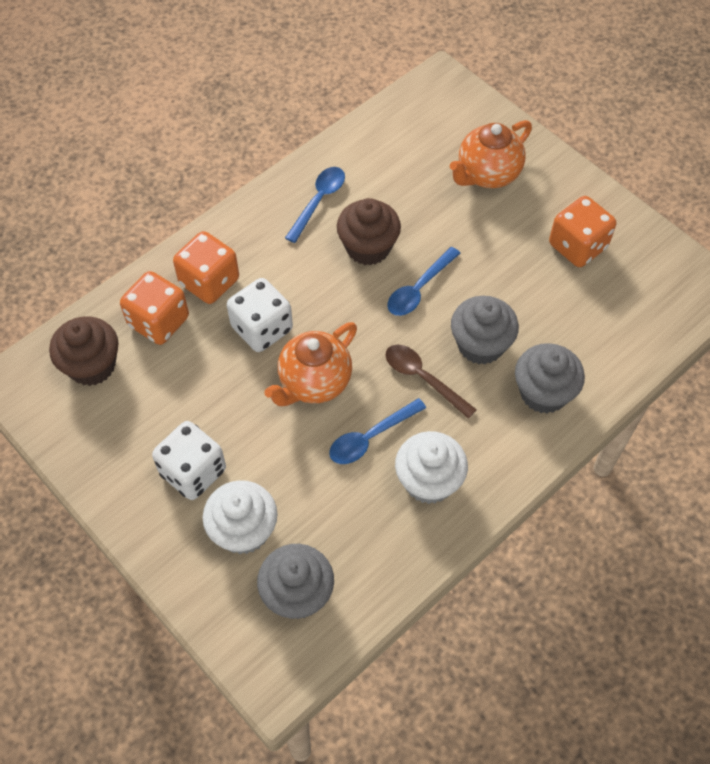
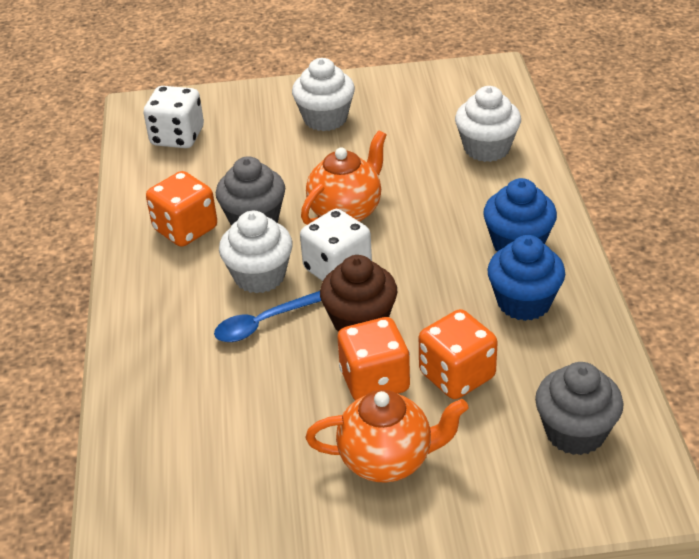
blue cupcake: 0 -> 2
blue spoon: 3 -> 1
brown cupcake: 2 -> 1
brown spoon: 1 -> 0
grey cupcake: 3 -> 2
white cupcake: 2 -> 3

